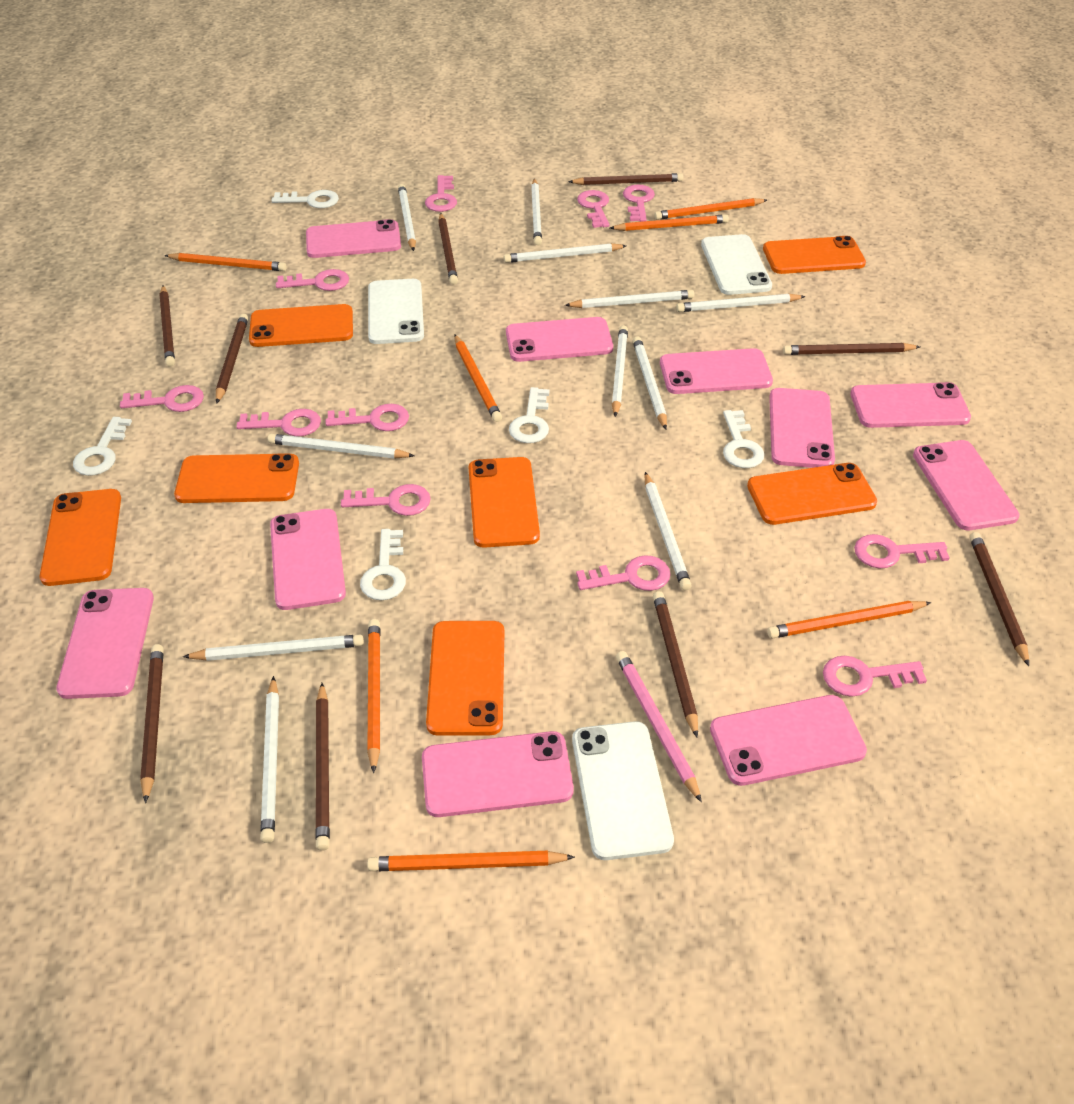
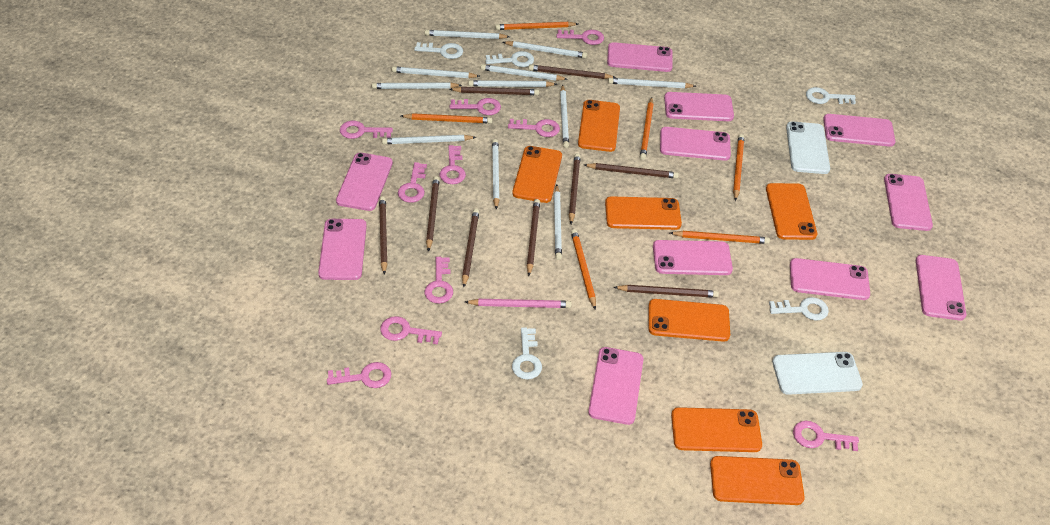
orange pencil: 7 -> 6
pink key: 11 -> 10
pink phone: 10 -> 11
white phone: 3 -> 2

